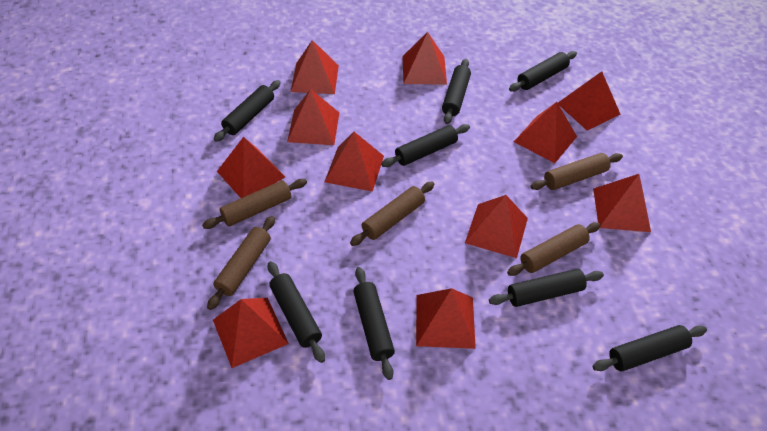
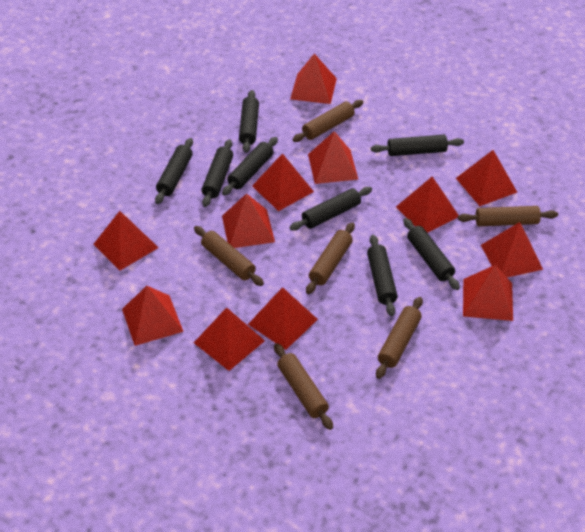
brown rolling pin: 5 -> 6
red pyramid: 11 -> 12

